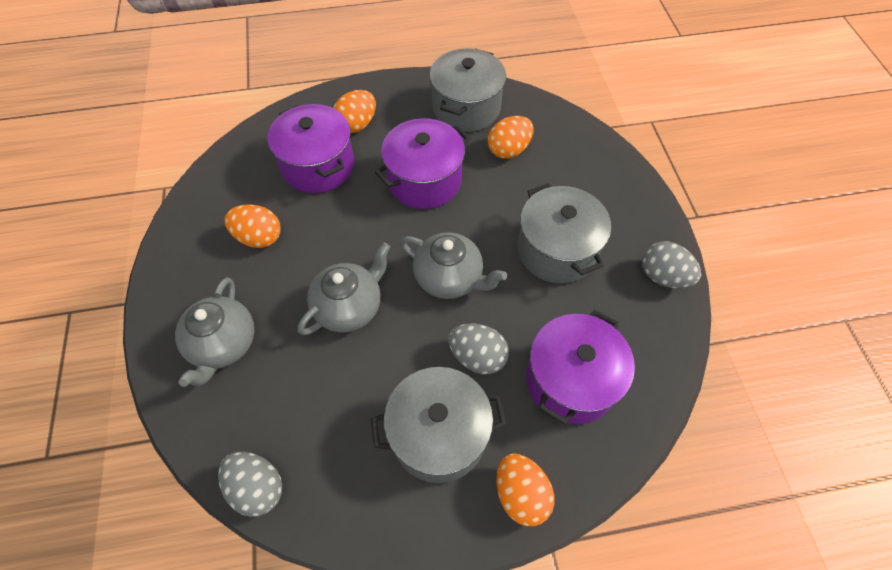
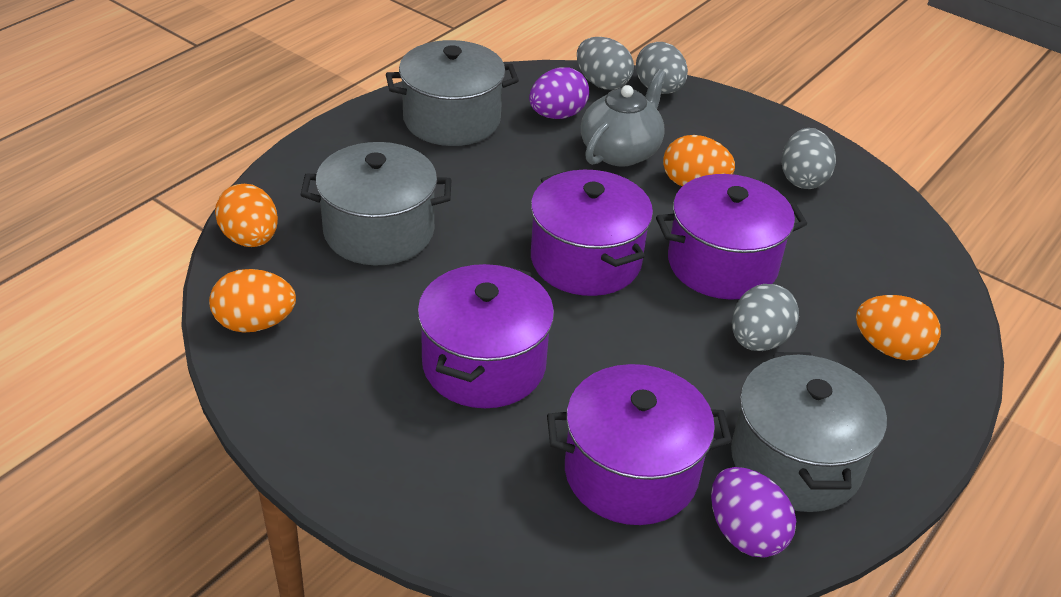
grey egg: 3 -> 4
grey teapot: 3 -> 1
purple egg: 0 -> 2
purple pot: 3 -> 4

